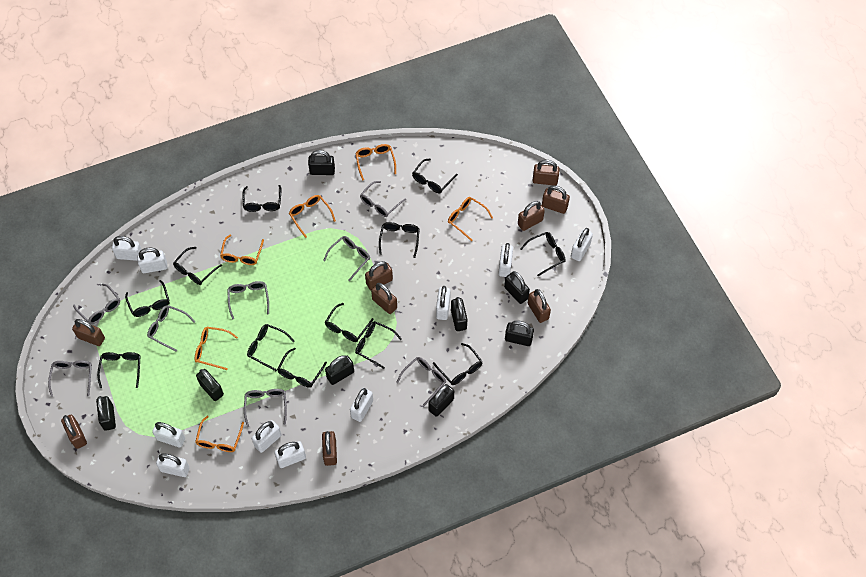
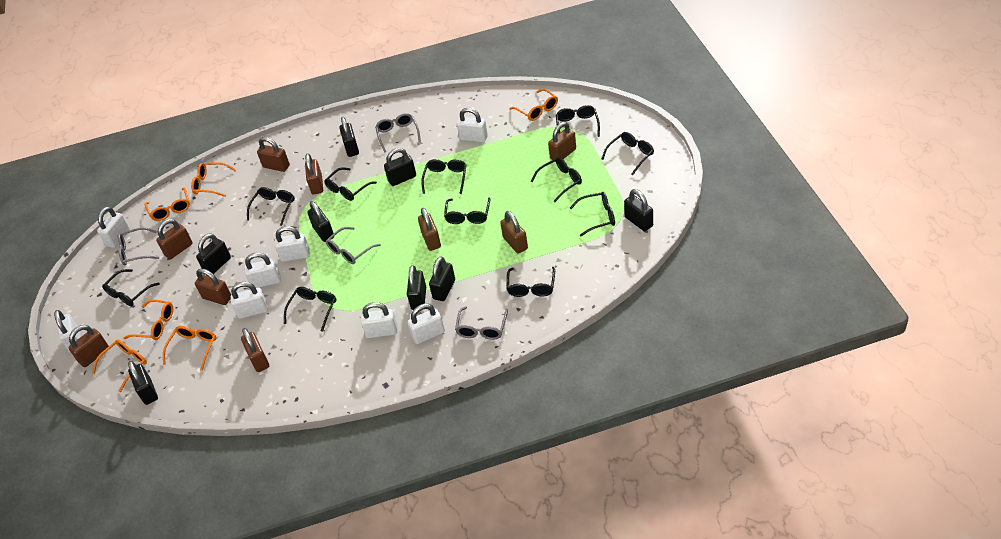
black glasses: 12 -> 11
grey glasses: 8 -> 4
white padlock: 10 -> 8

